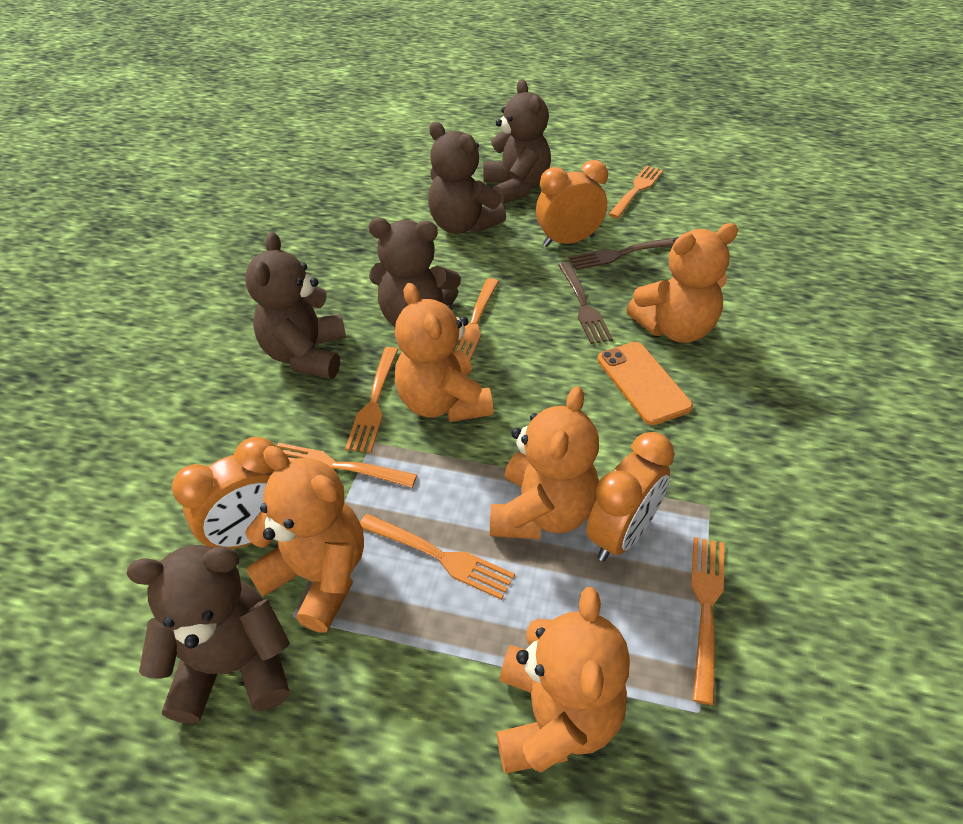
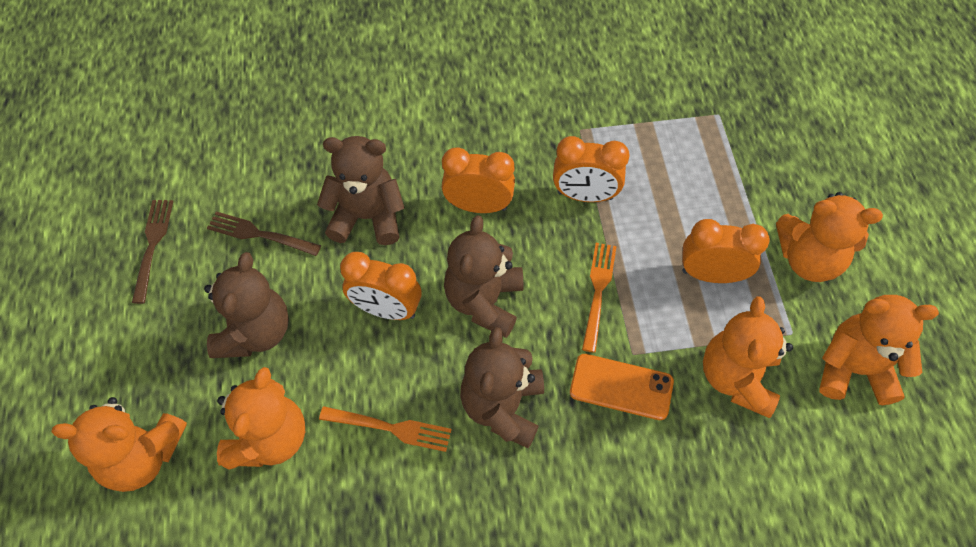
brown teddy bear: 5 -> 4
orange clock: 3 -> 4
orange fork: 6 -> 2

